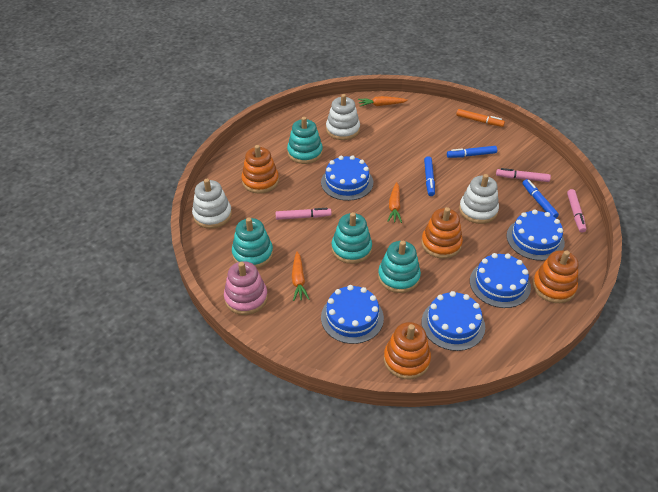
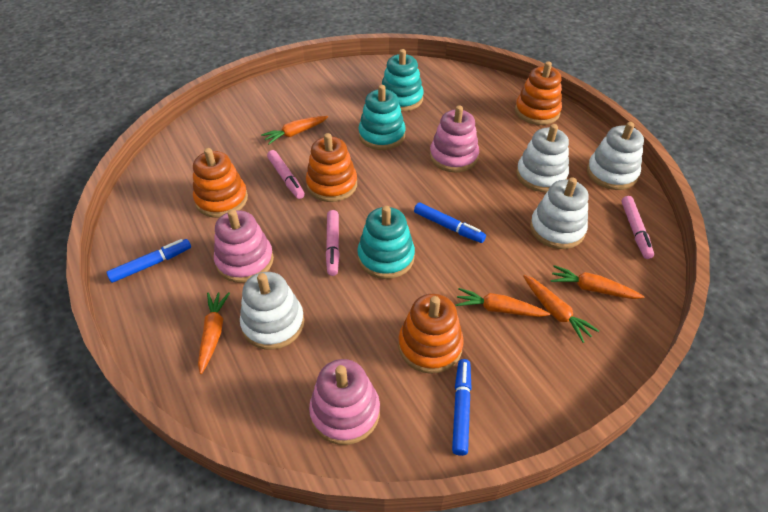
blue cake: 5 -> 0
orange carrot: 3 -> 5
orange marker: 1 -> 0
pink stacking toy: 1 -> 3
turquoise stacking toy: 4 -> 3
white stacking toy: 3 -> 4

